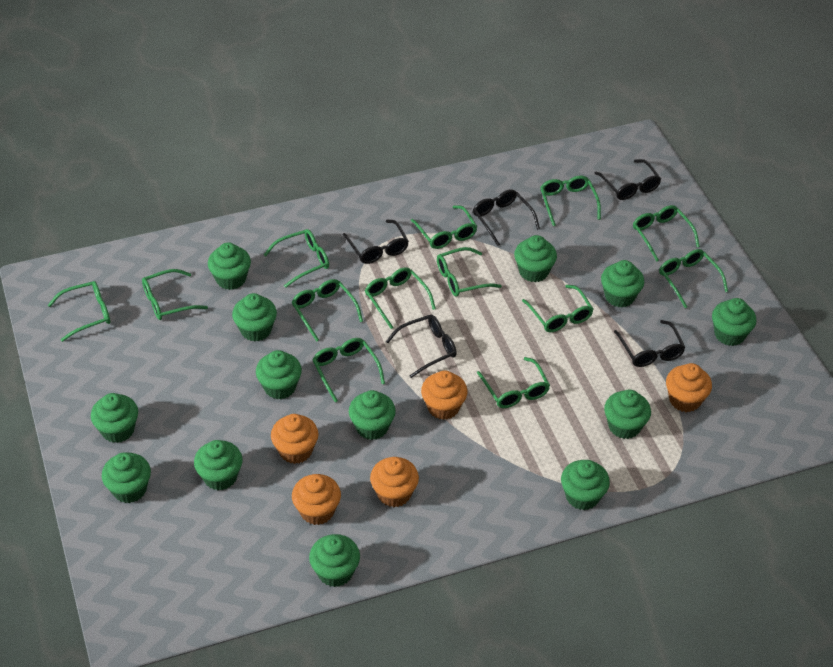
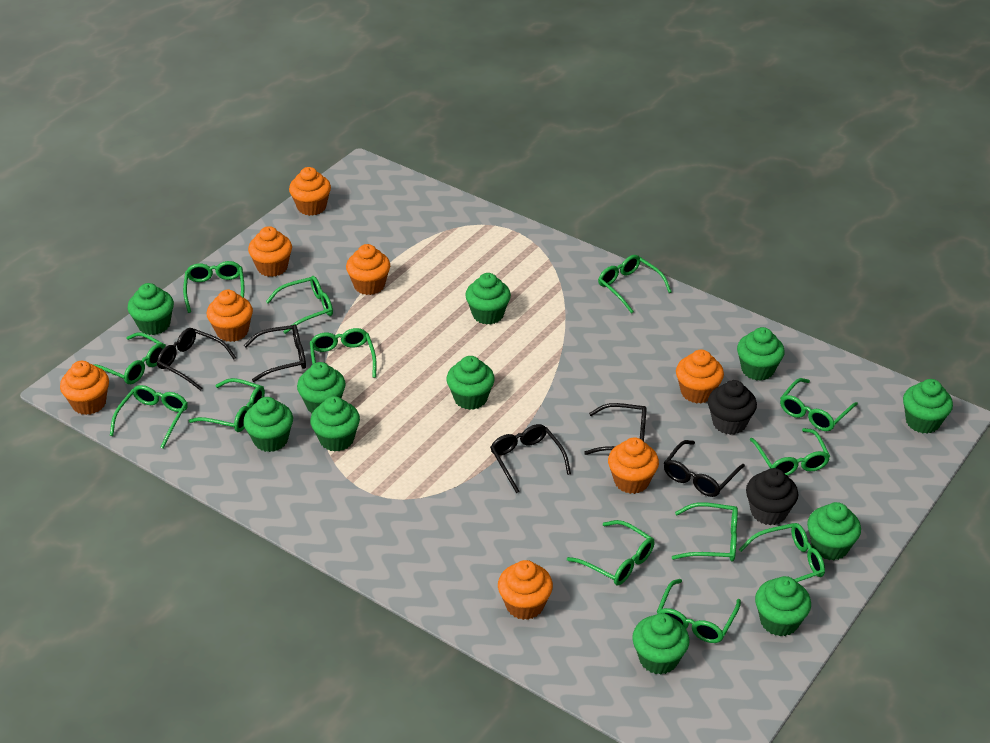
black cupcake: 0 -> 2
green cupcake: 13 -> 11
orange cupcake: 5 -> 8

